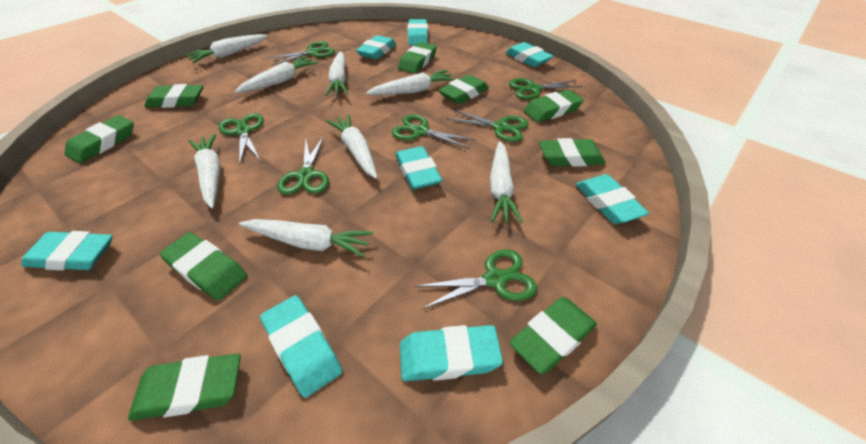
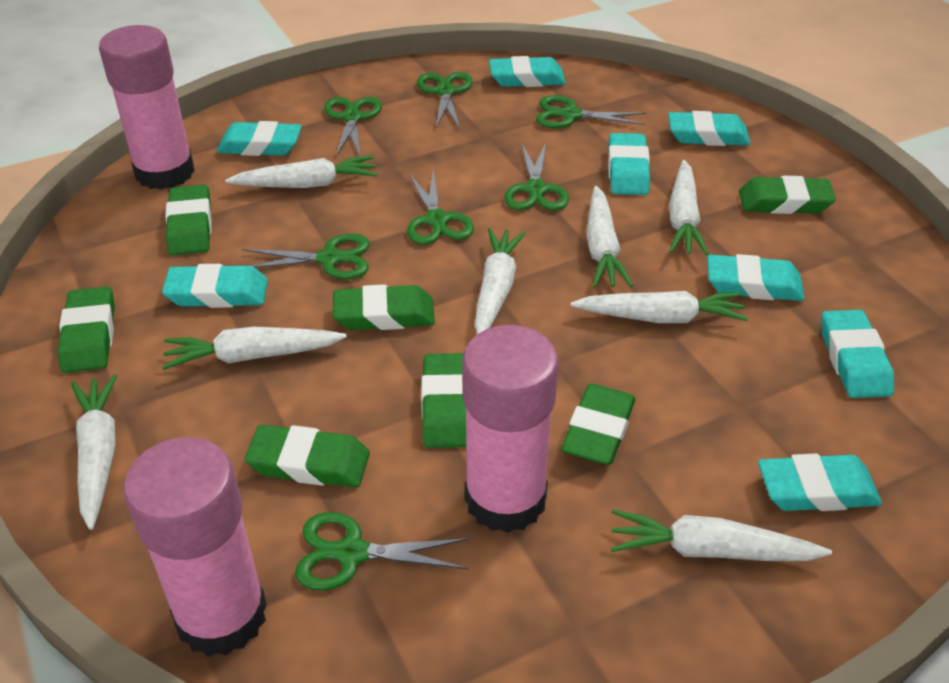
green eraser: 9 -> 7
pink glue stick: 0 -> 3

